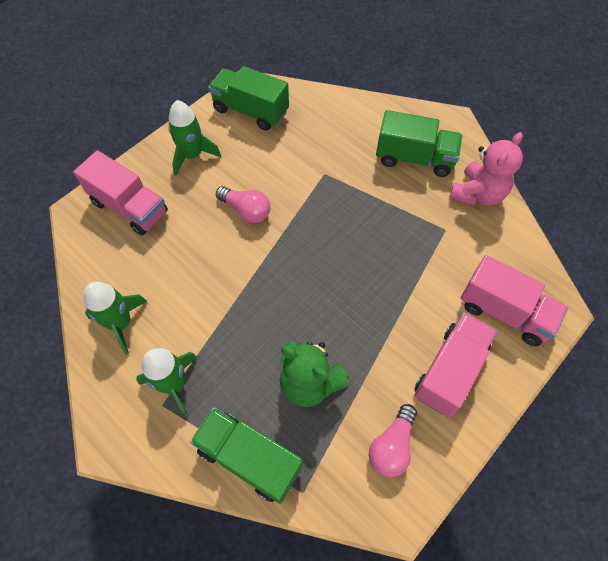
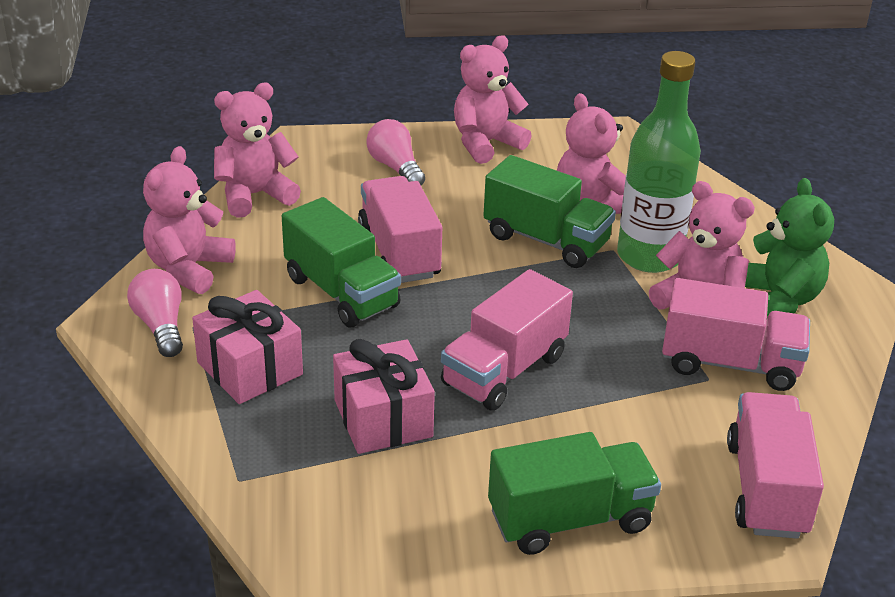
green bottle: 0 -> 1
green rocket: 3 -> 0
pink gift: 0 -> 2
pink teddy bear: 1 -> 5
pink truck: 3 -> 4

